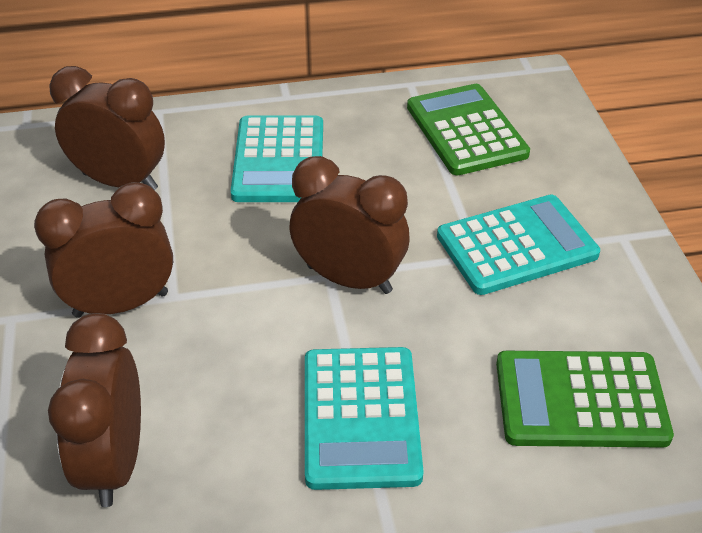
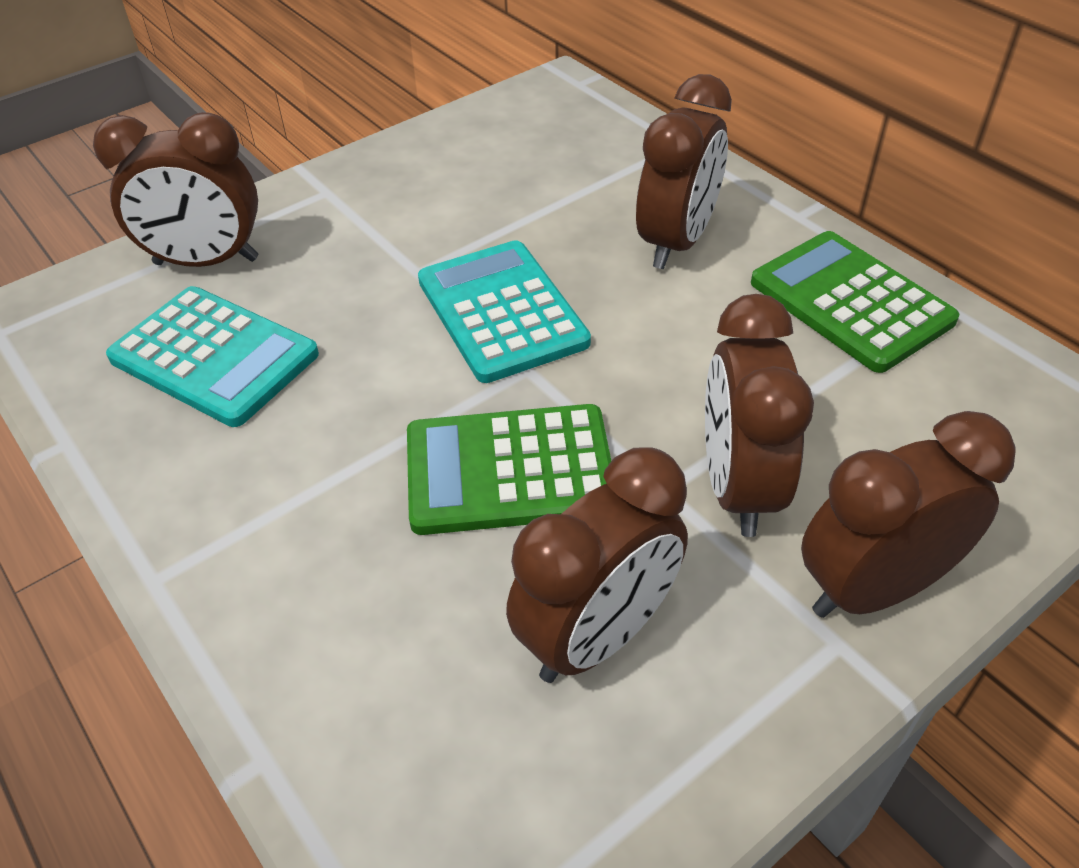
brown clock: 4 -> 5
turquoise calculator: 3 -> 2

